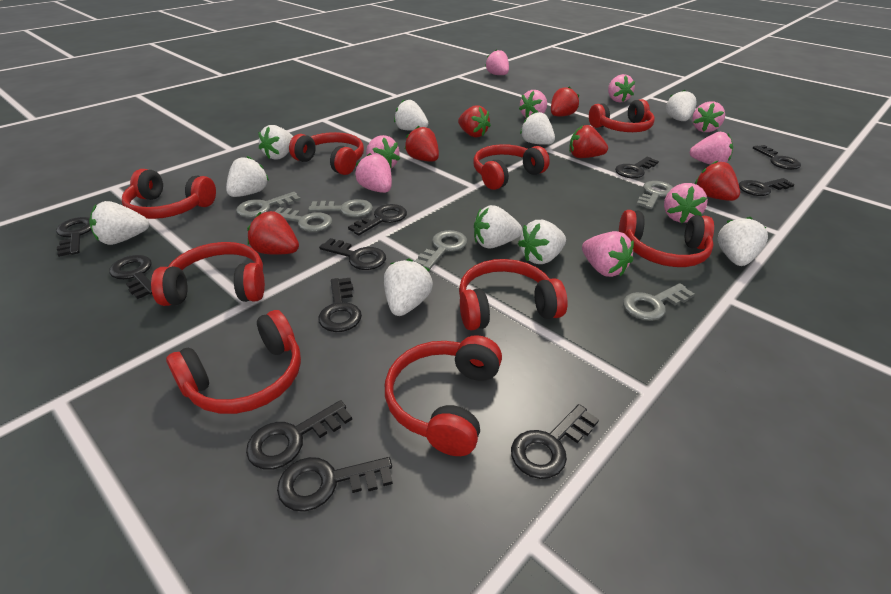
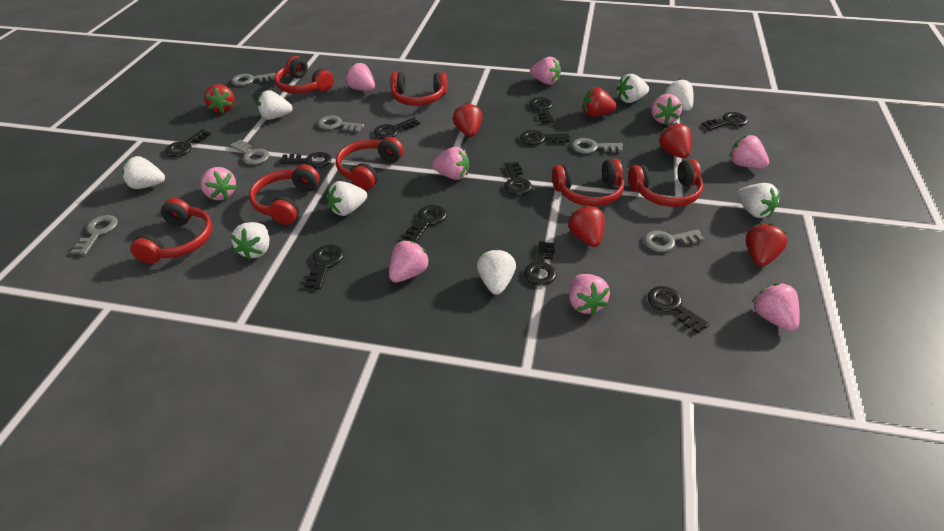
red headphones: 9 -> 7
white strawberry: 10 -> 8

